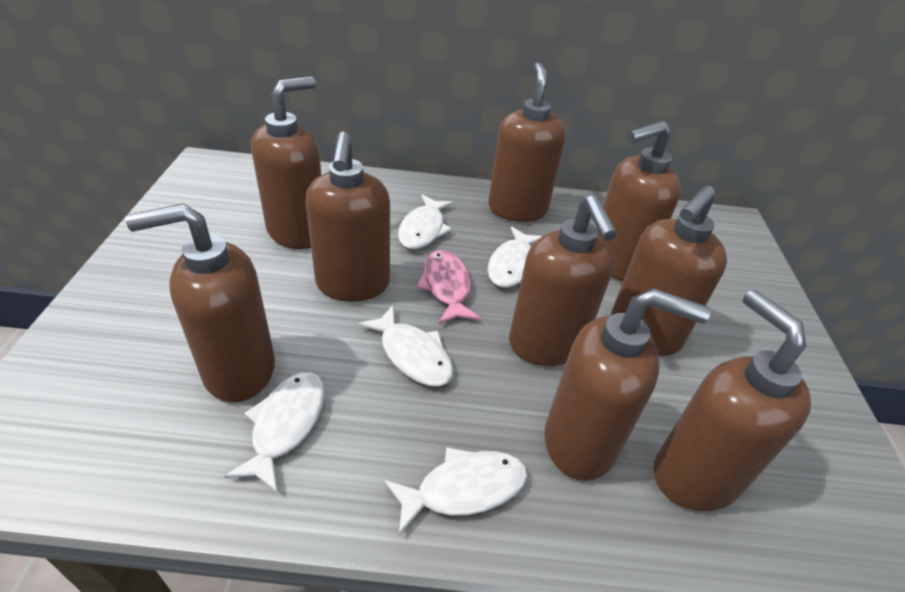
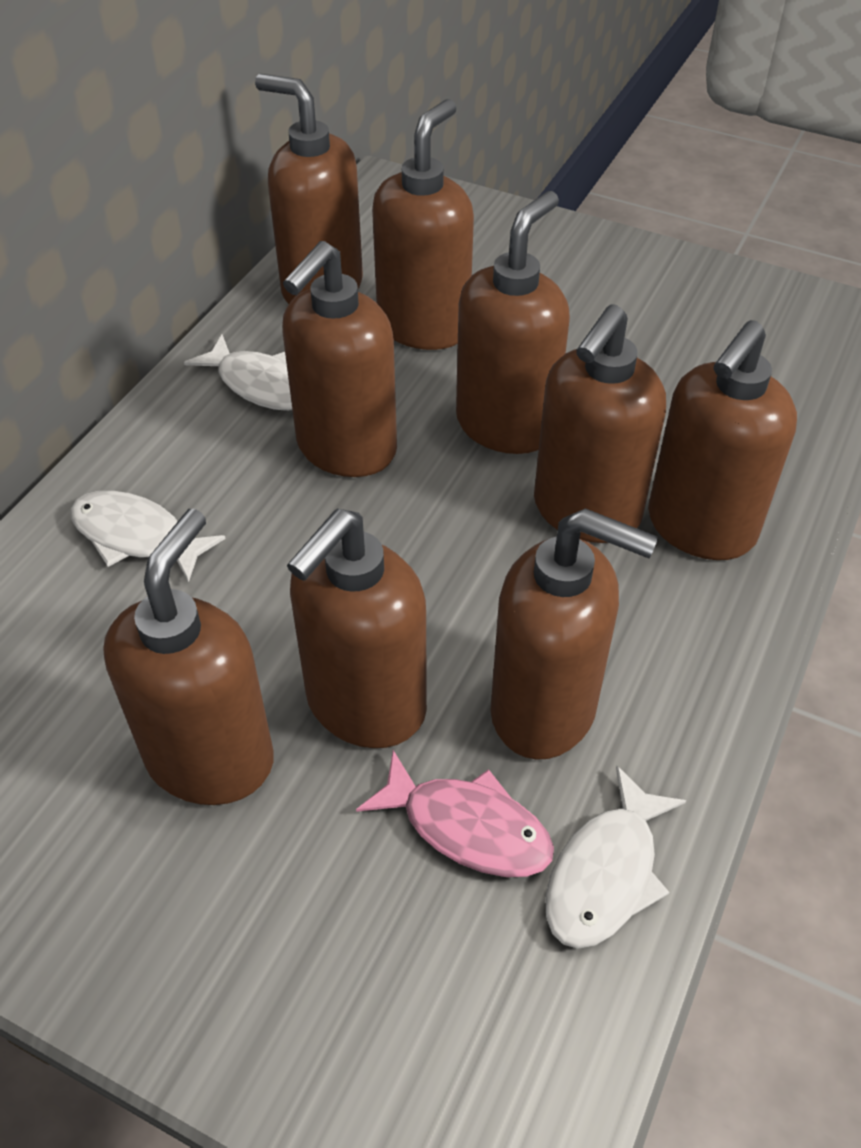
white fish: 5 -> 3

